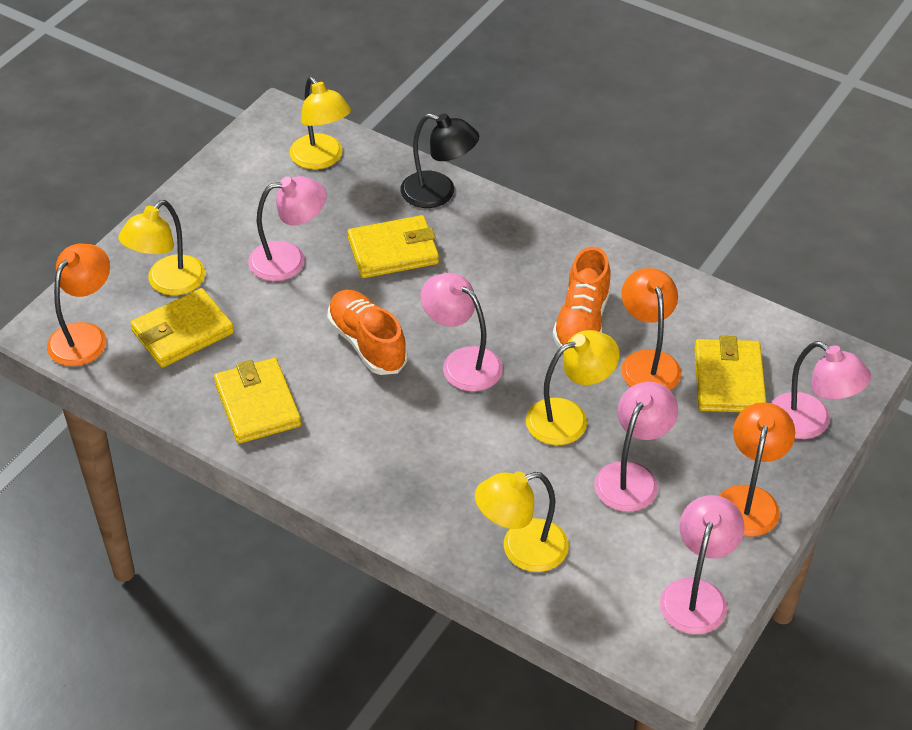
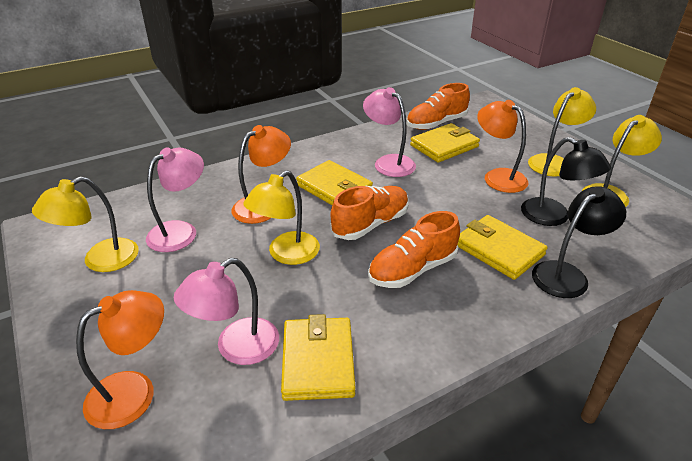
black lamp: 1 -> 2
orange shoe: 2 -> 3
pink lamp: 5 -> 3

